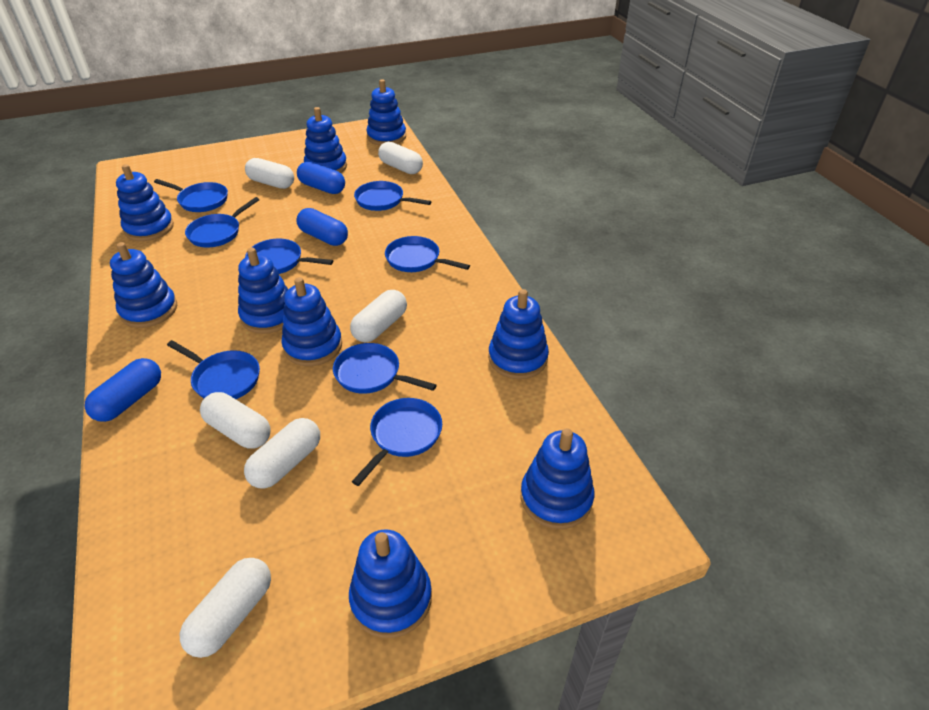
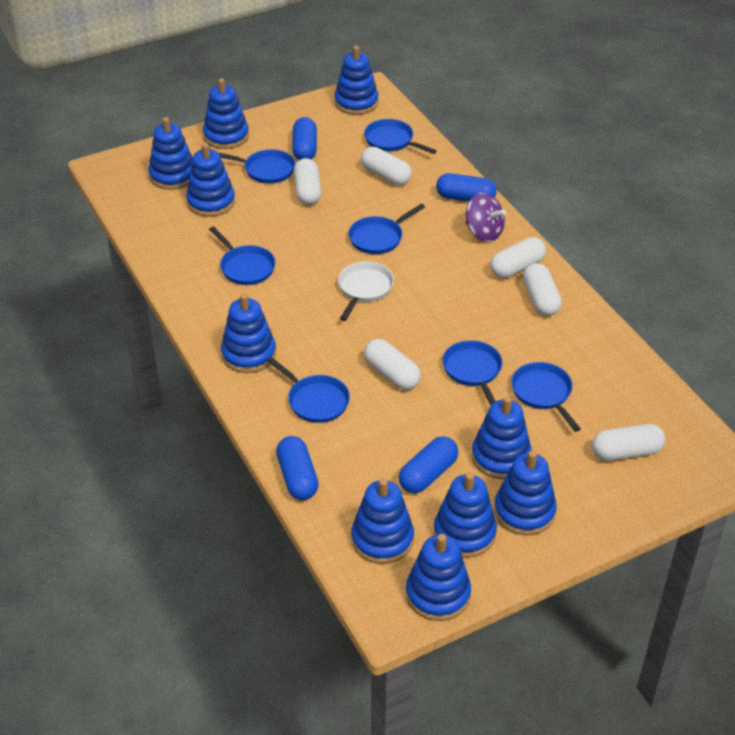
blue capsule: 3 -> 4
blue pan: 8 -> 7
blue stacking toy: 9 -> 10
purple spinning top: 0 -> 1
white pan: 0 -> 1

